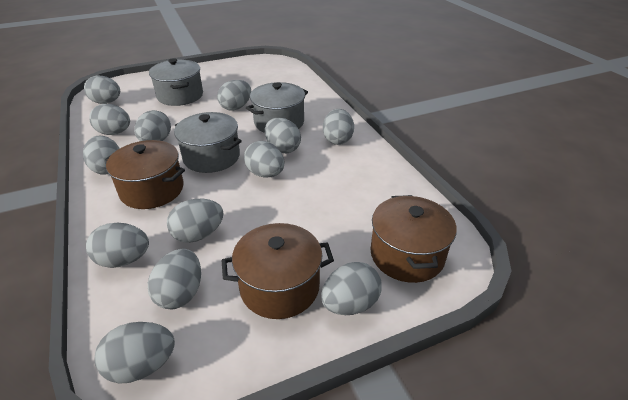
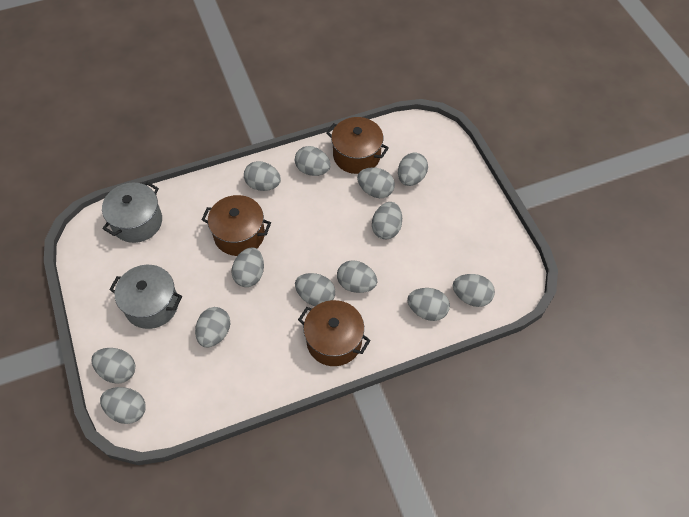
grey pot: 3 -> 2

